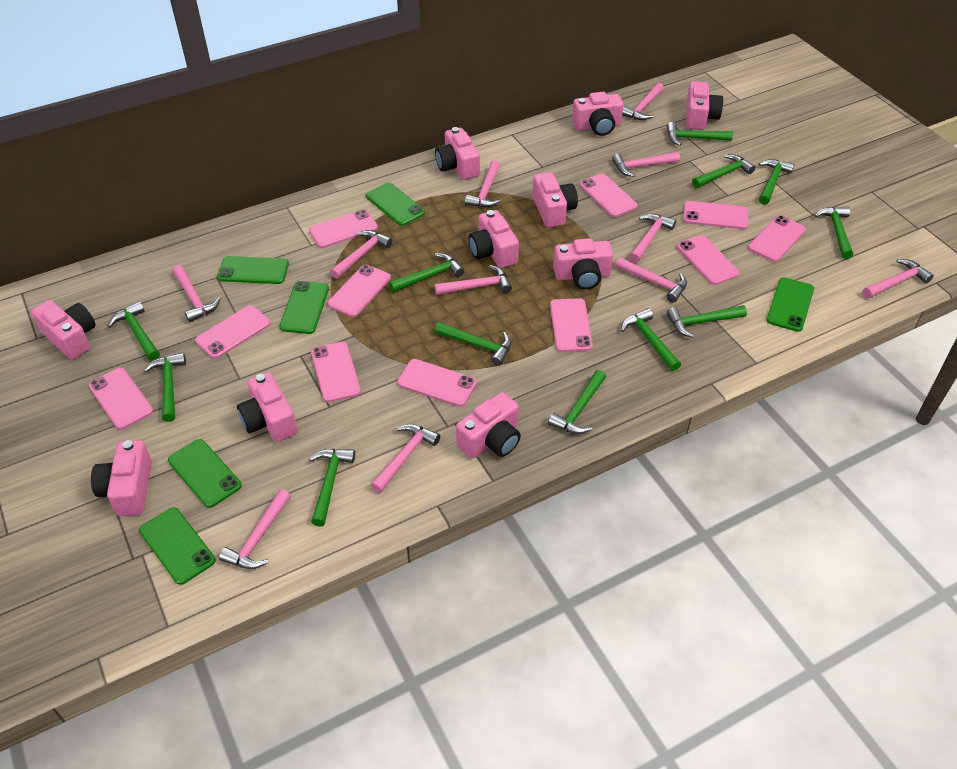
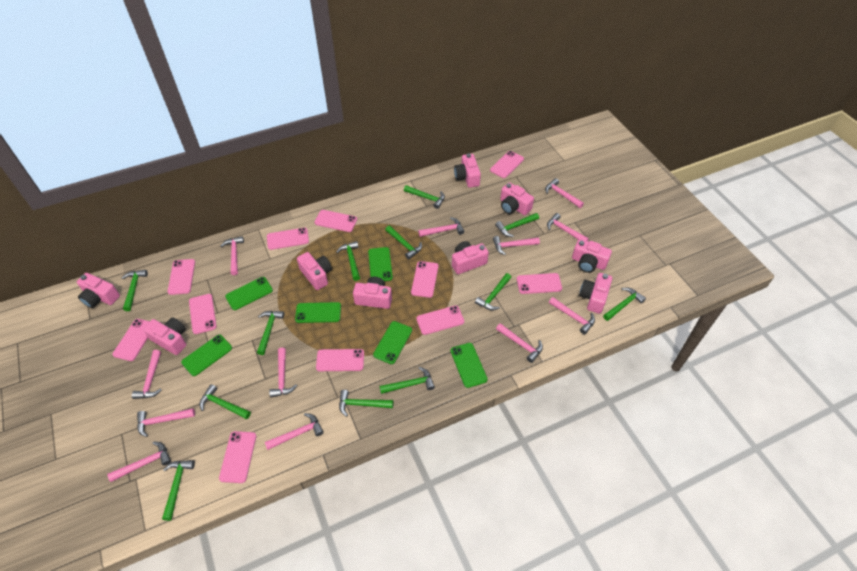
pink camera: 10 -> 9
pink hammer: 11 -> 12

